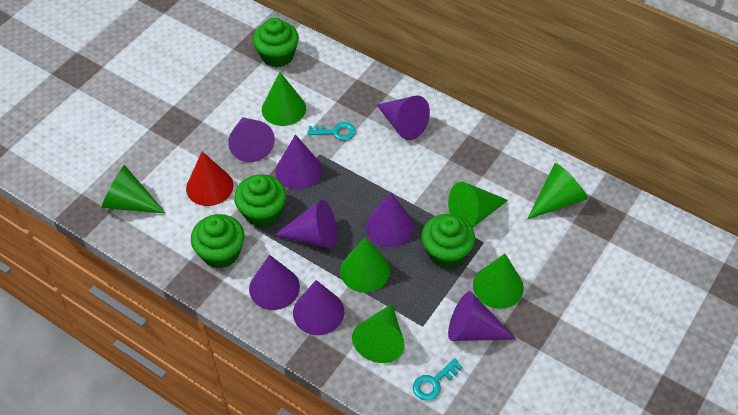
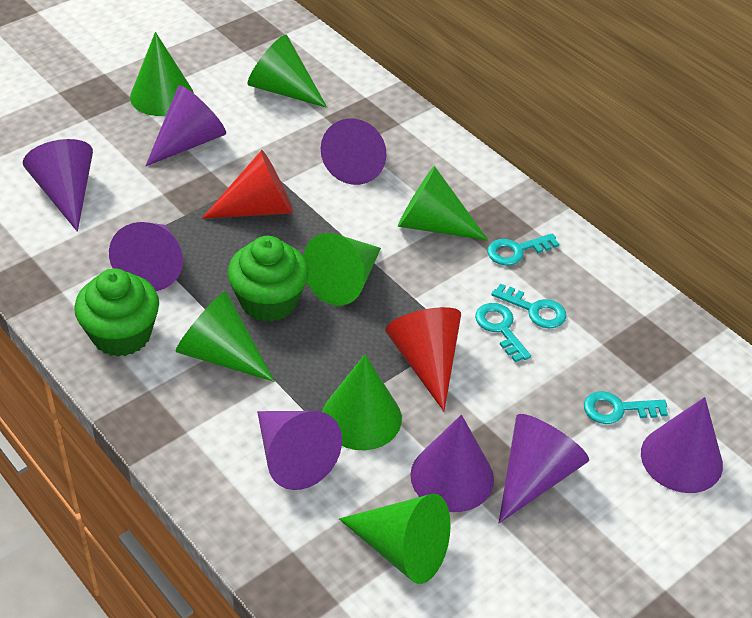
green cupcake: 4 -> 2
red cone: 1 -> 2
turquoise key: 2 -> 4

